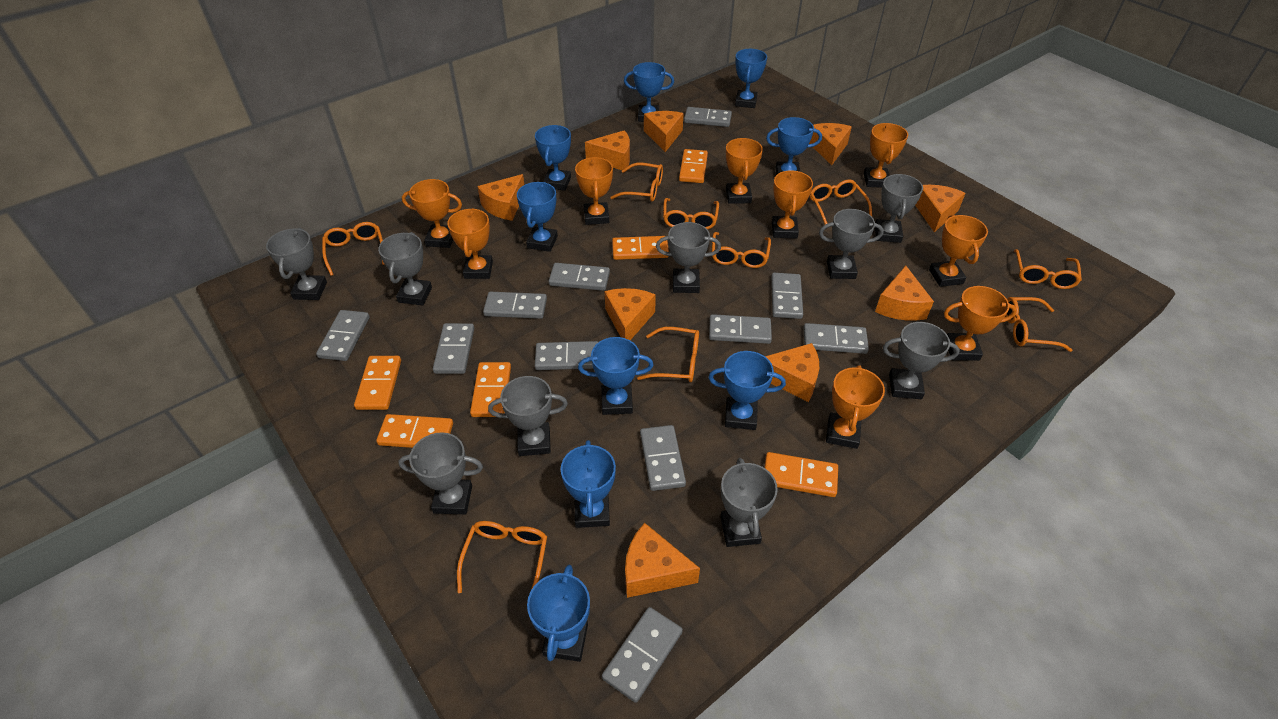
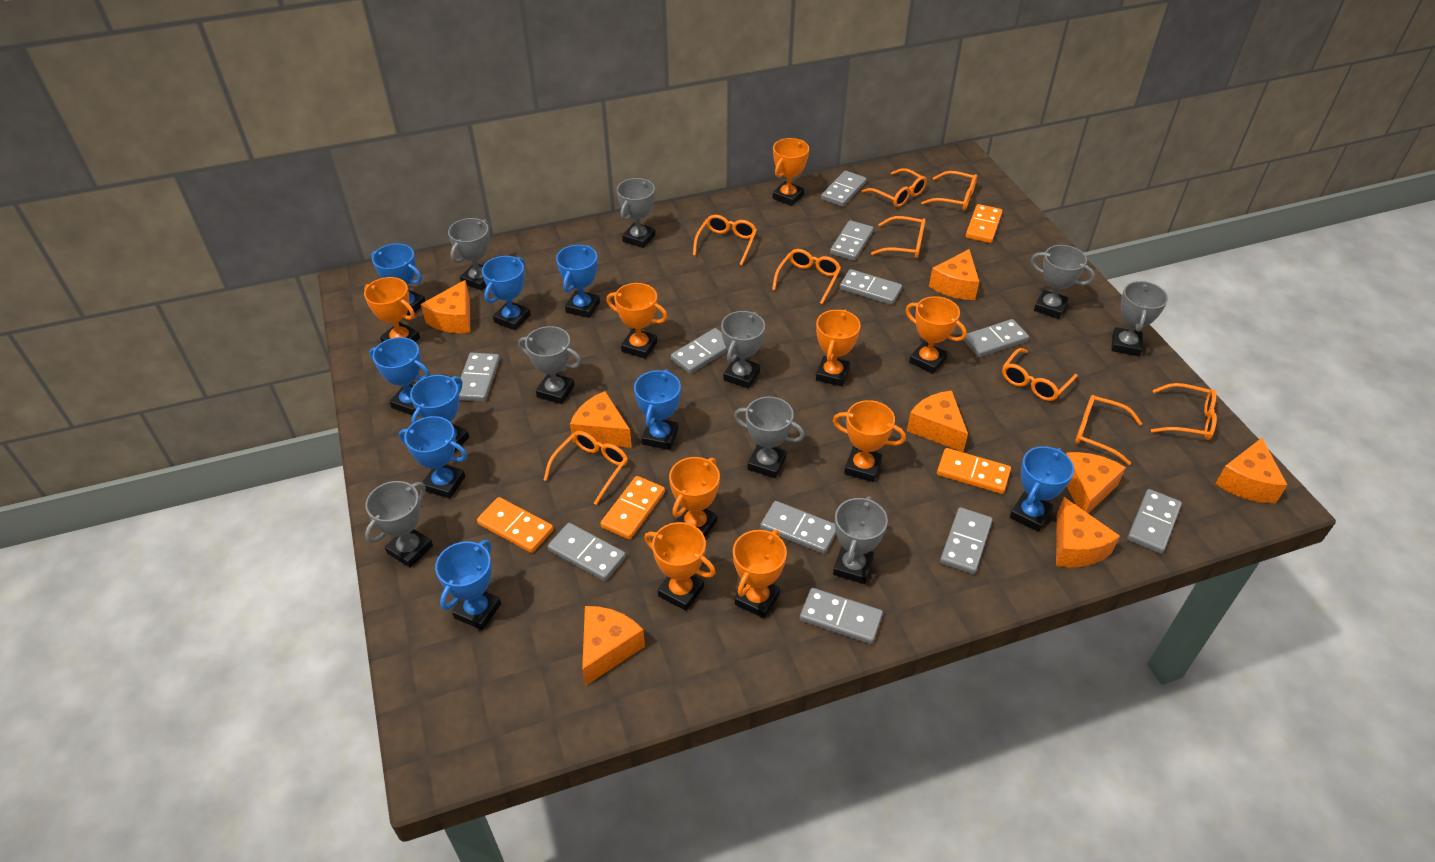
orange cheese: 9 -> 8
orange domino: 6 -> 4

